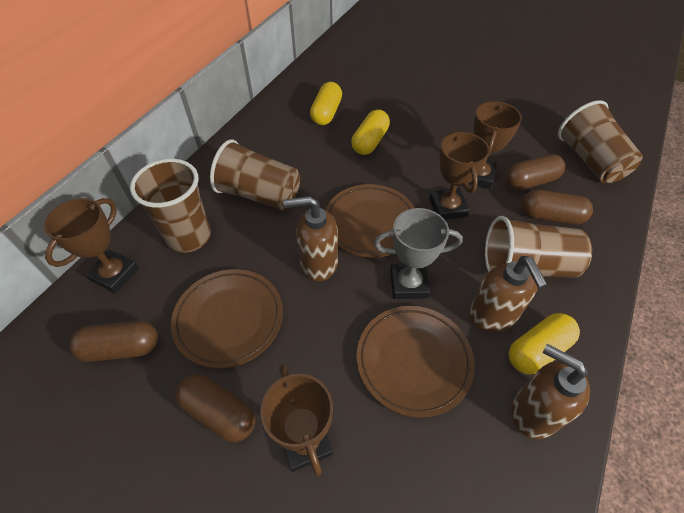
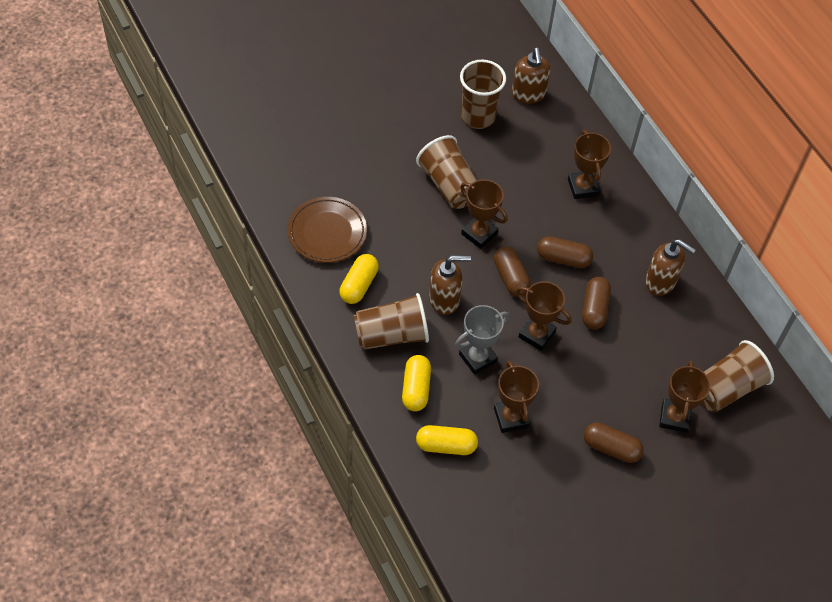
brown plate: 3 -> 1
brown trophy: 4 -> 5

